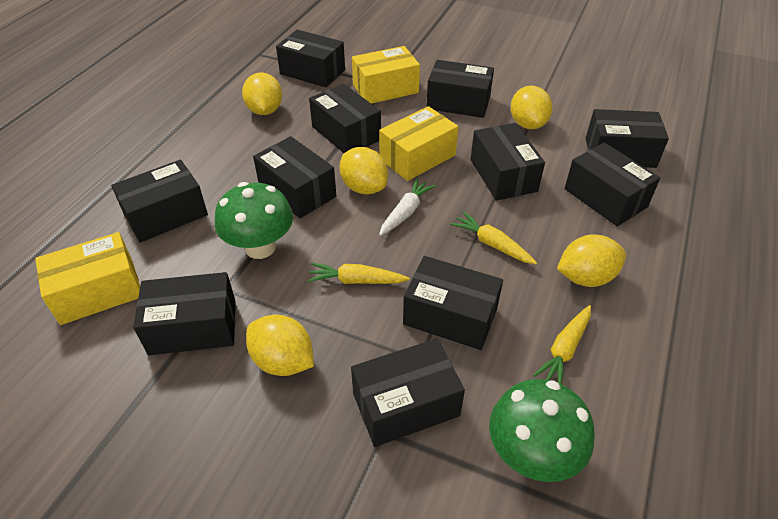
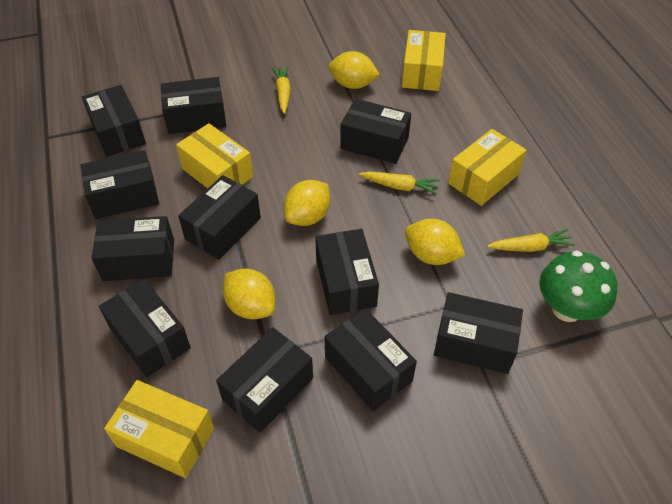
green mushroom: 2 -> 1
white carrot: 1 -> 0
yellow box: 3 -> 4
yellow lemon: 5 -> 4

